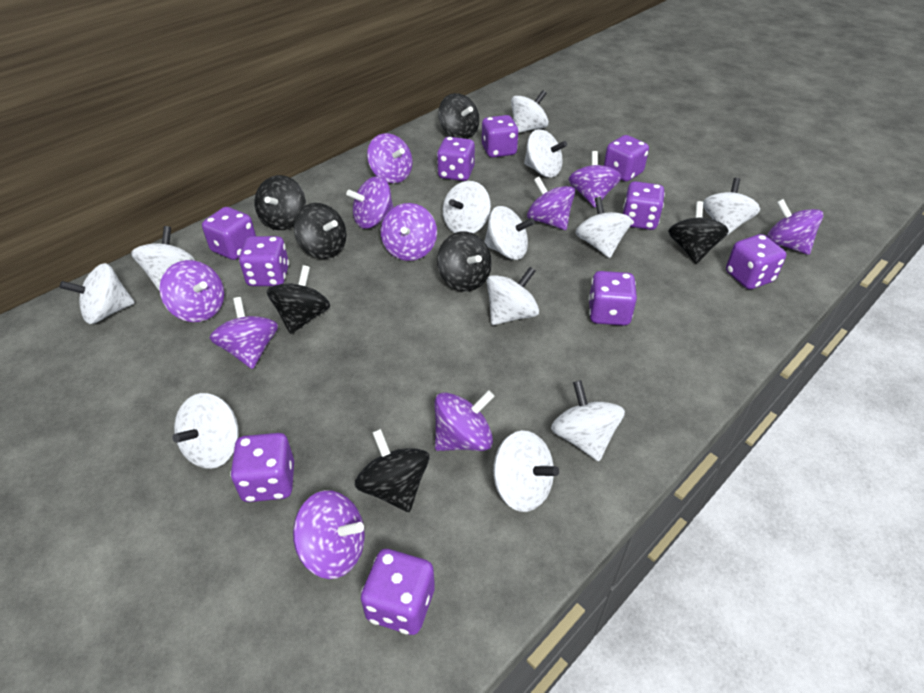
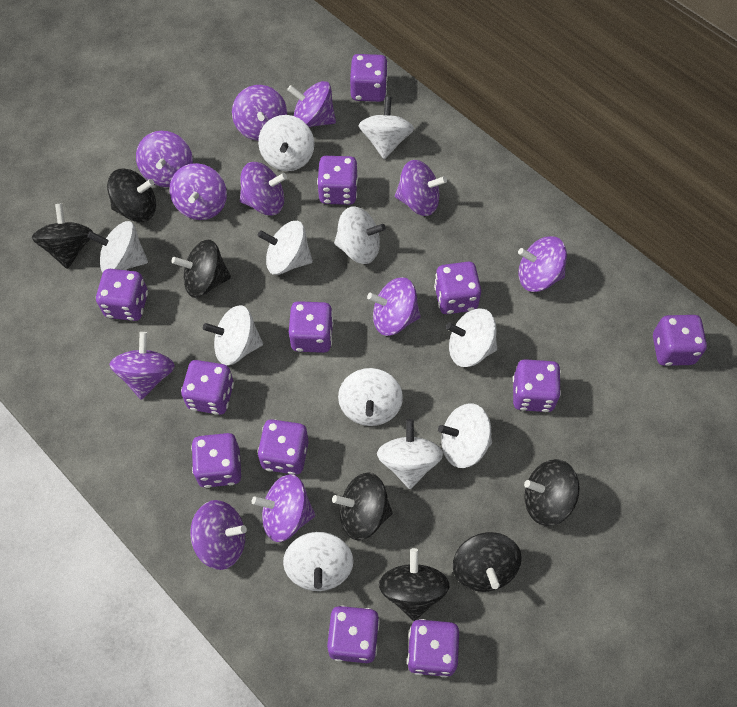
purple dice: 10 -> 12
purple spinning top: 10 -> 11
white spinning top: 12 -> 11

